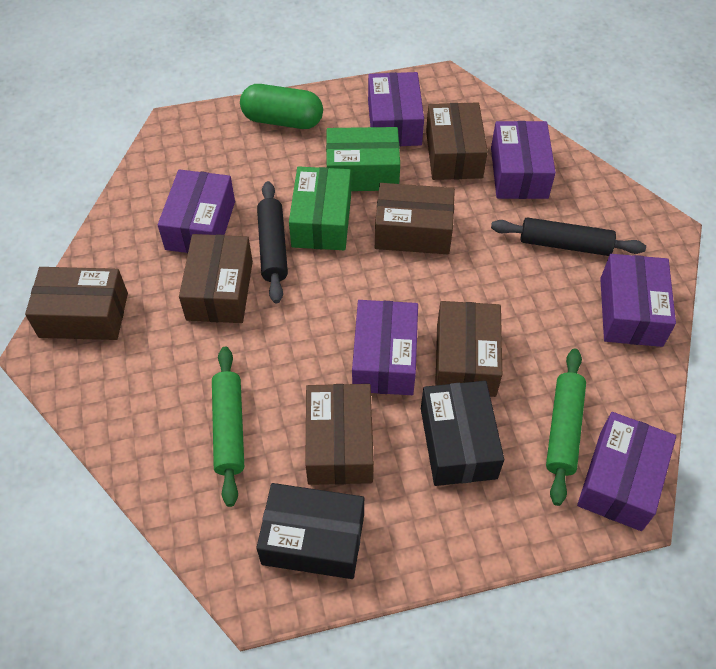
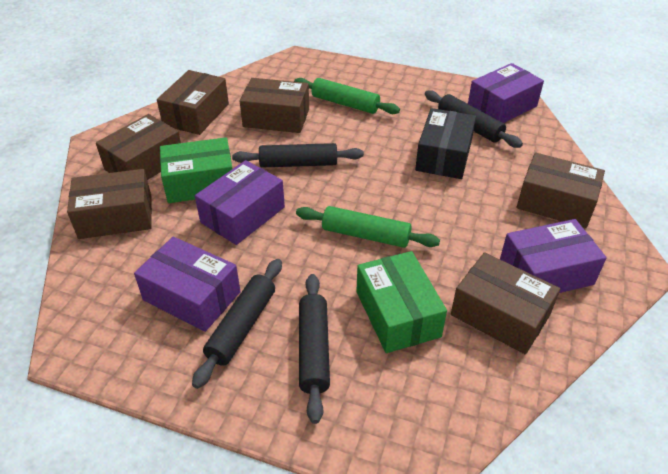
black box: 2 -> 1
black rolling pin: 2 -> 4
green capsule: 1 -> 0
purple box: 6 -> 4

